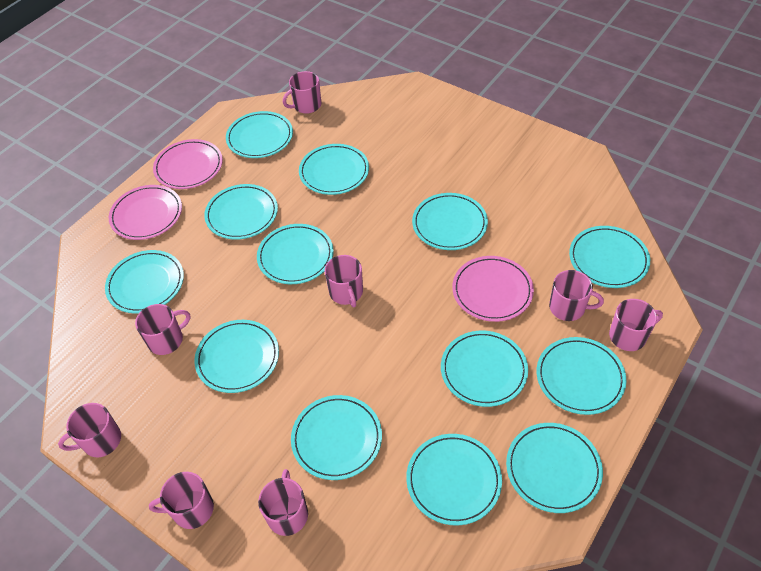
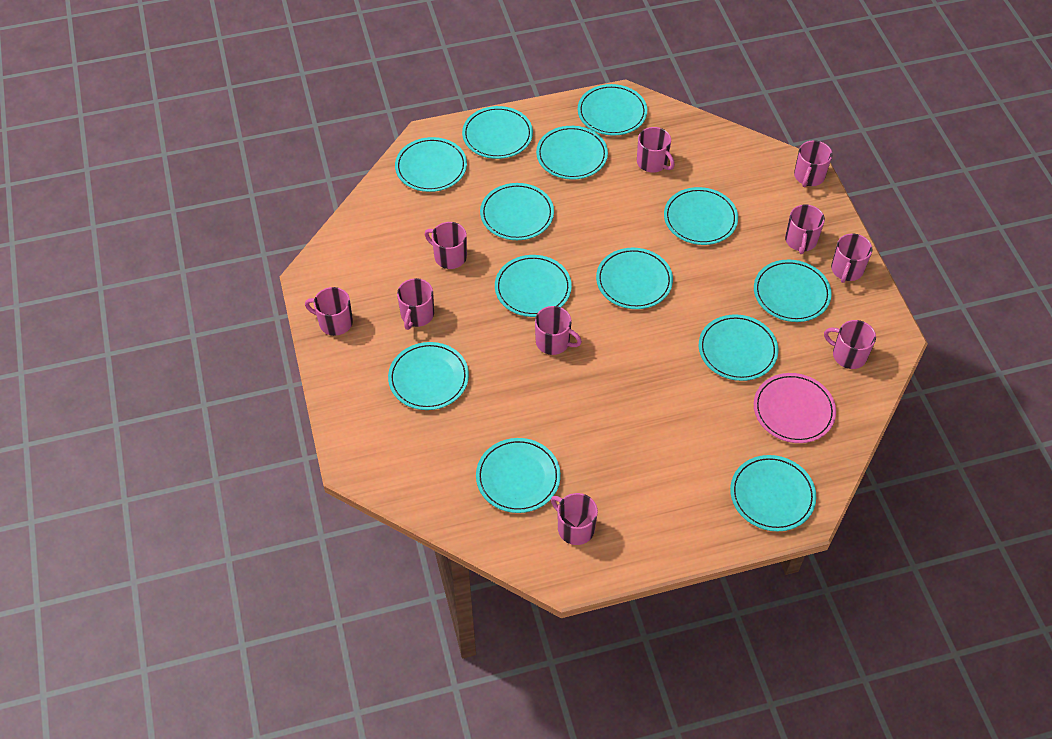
pink mug: 8 -> 10
pink plate: 3 -> 1

